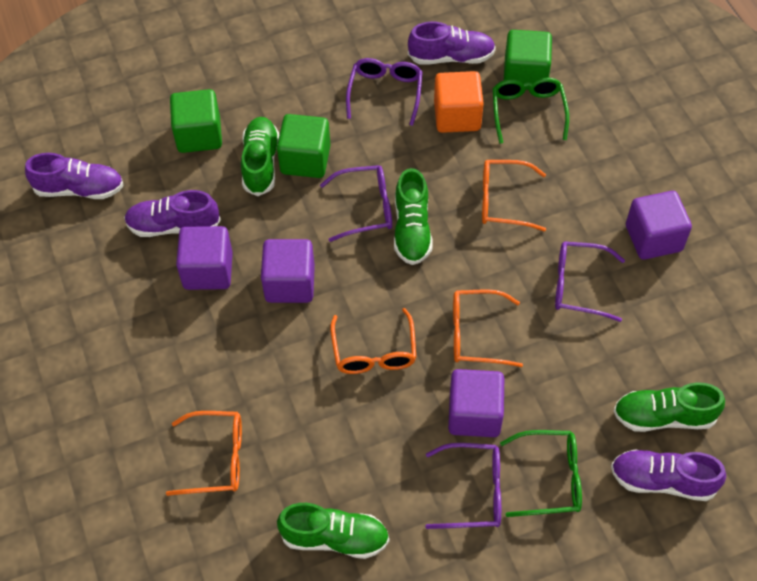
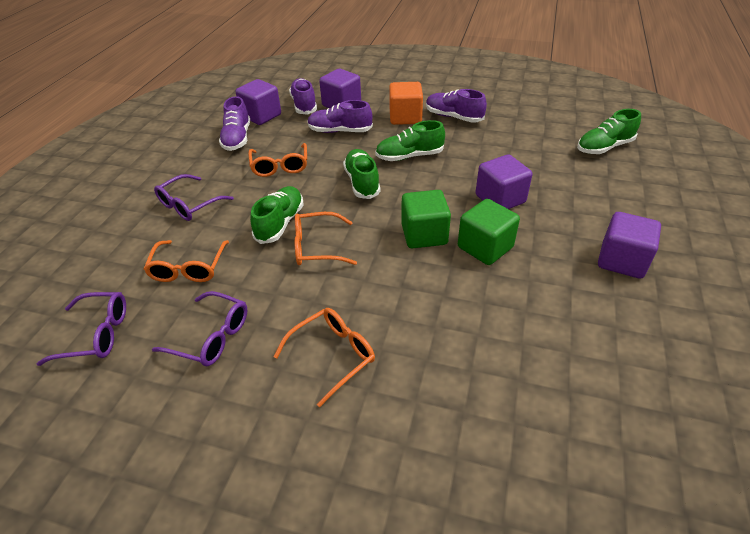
green cube: 3 -> 2
green glasses: 2 -> 0
purple glasses: 4 -> 3

